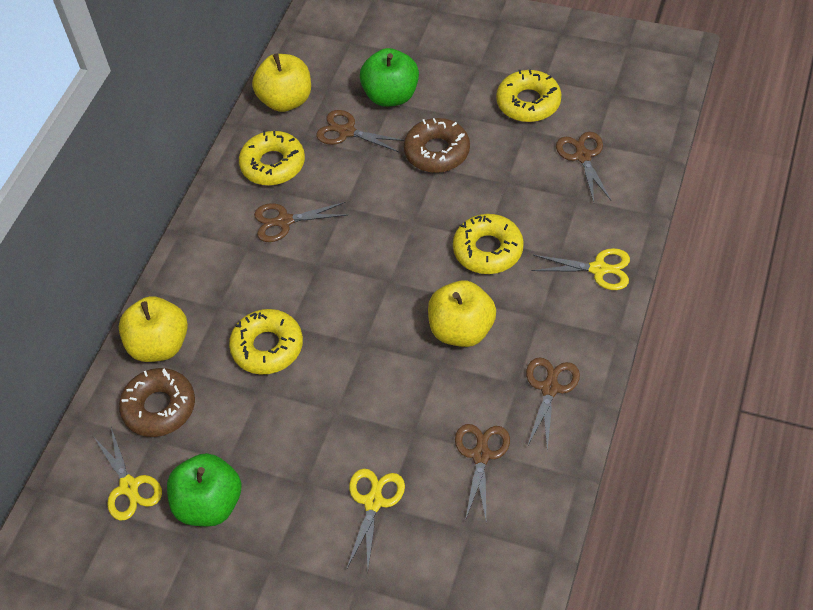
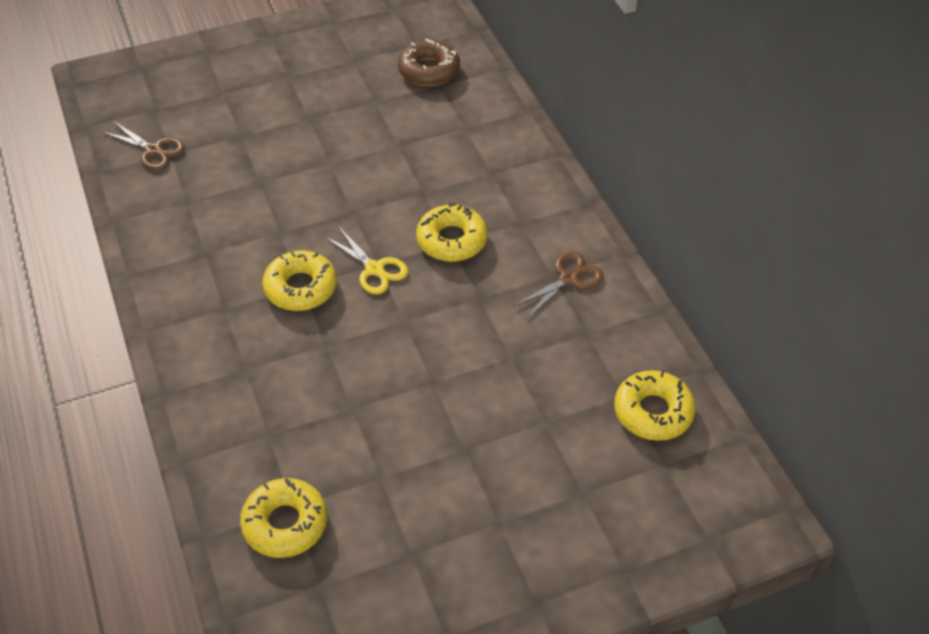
brown donut: 2 -> 1
brown scissors: 5 -> 2
green apple: 2 -> 0
yellow apple: 3 -> 0
yellow scissors: 3 -> 1

